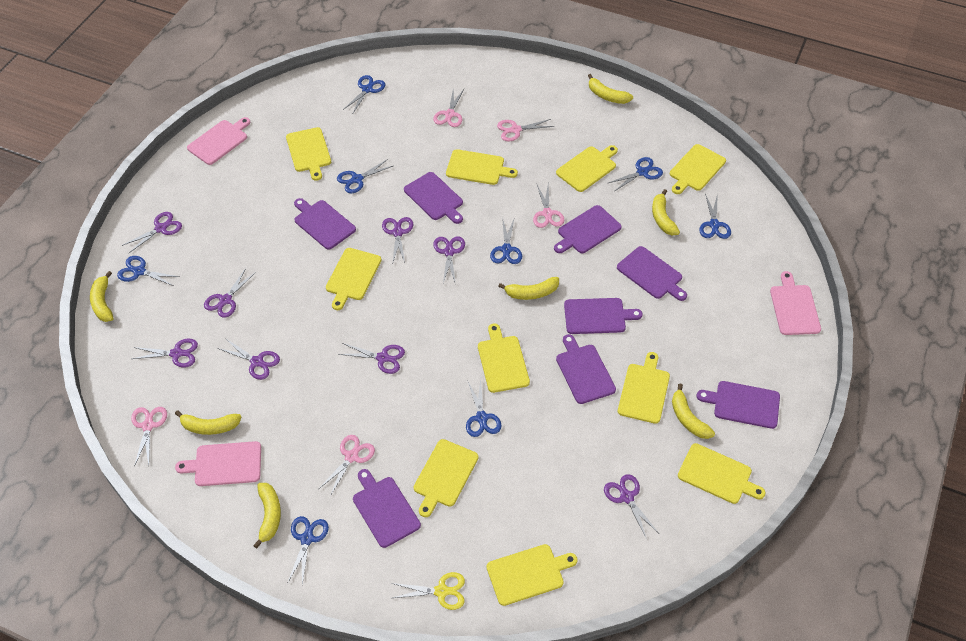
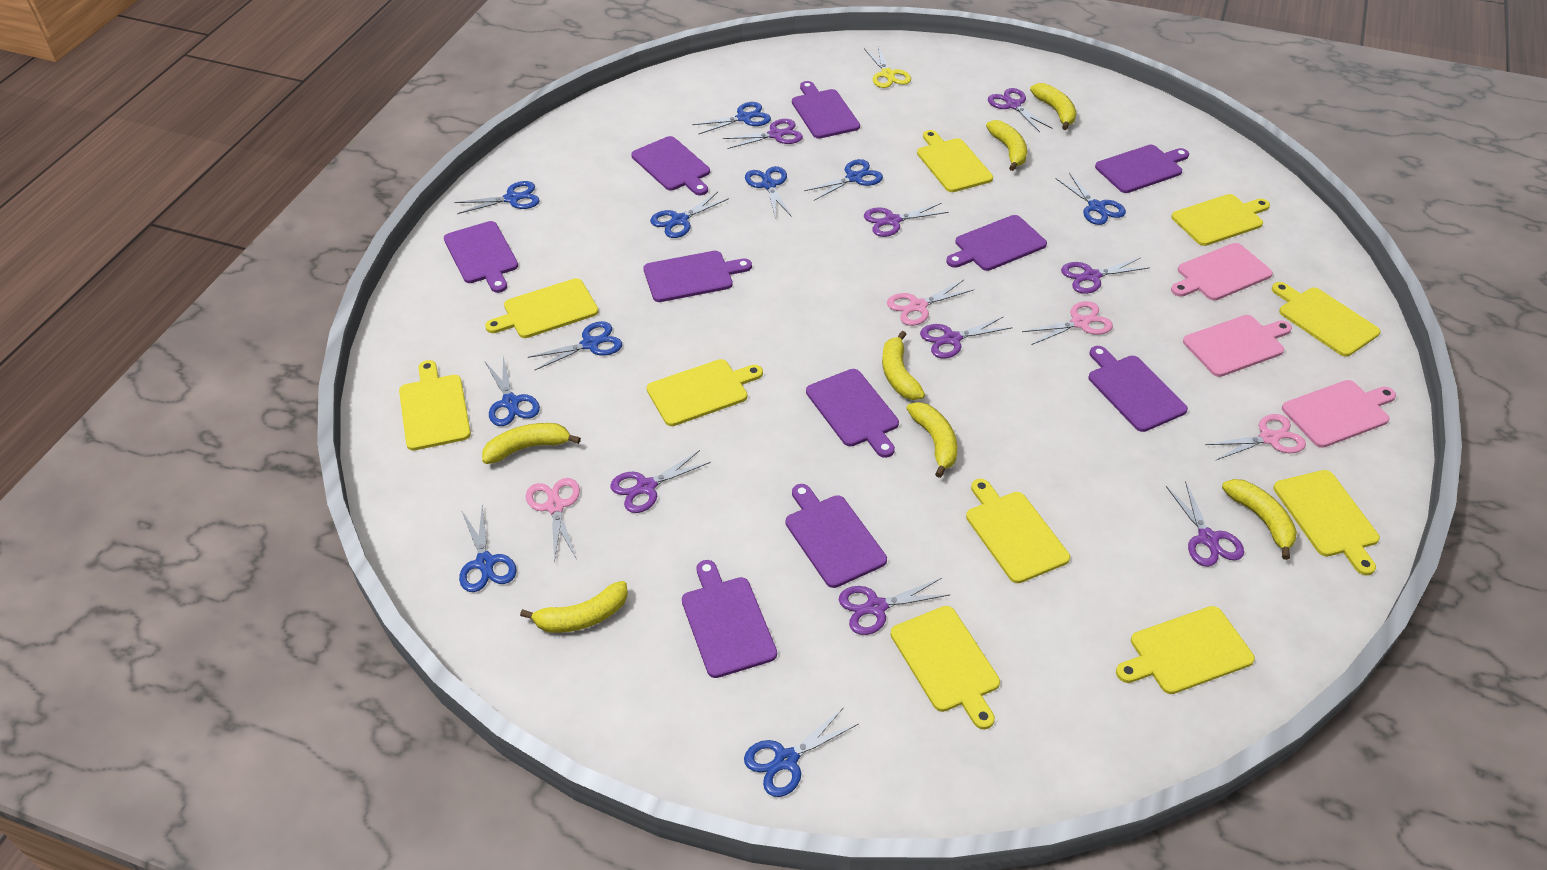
blue scissors: 8 -> 10
pink scissors: 5 -> 4
purple cutting board: 8 -> 10

